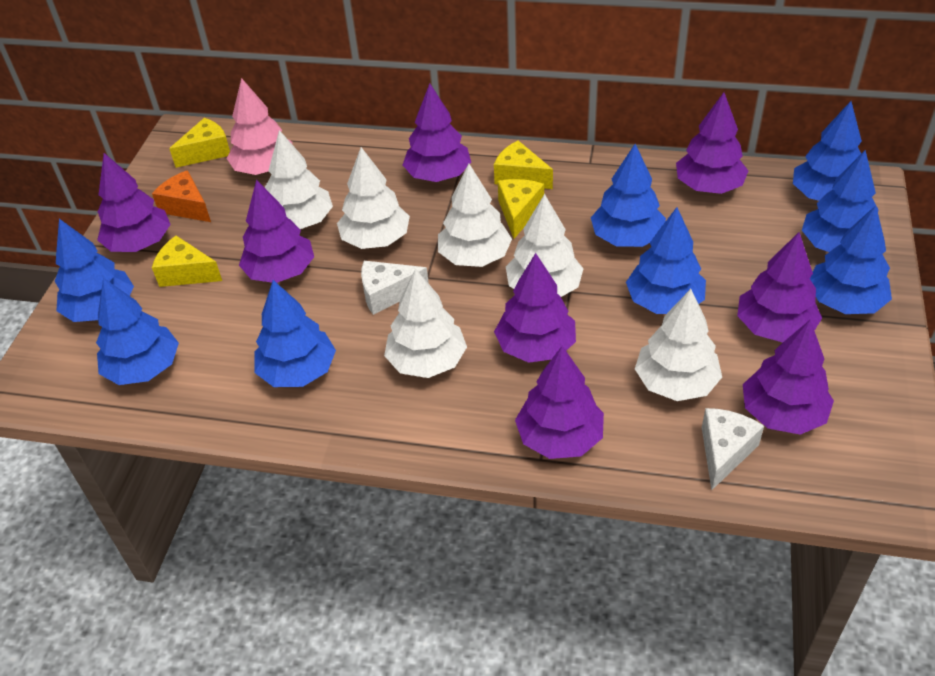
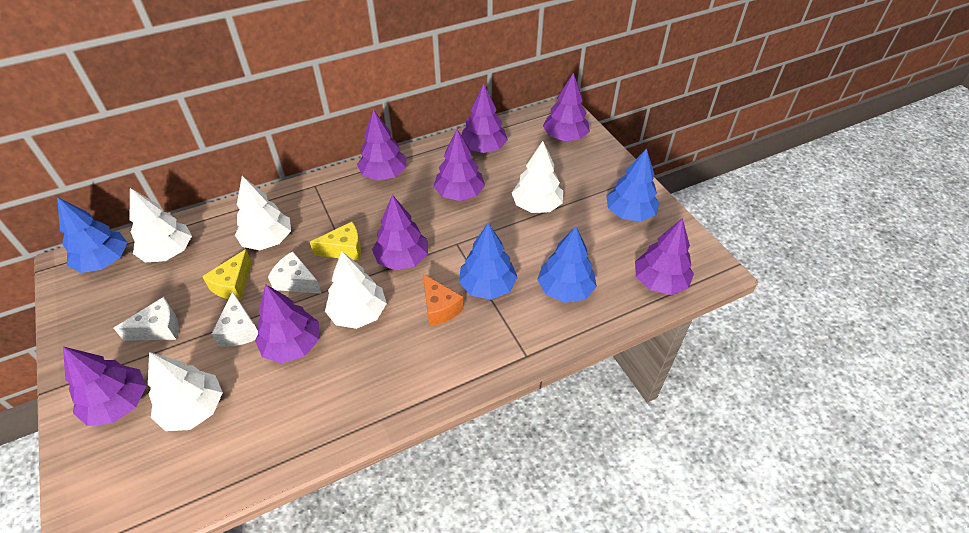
blue tree: 8 -> 4
pink tree: 1 -> 0
white cheese: 2 -> 3
white tree: 6 -> 5
yellow cheese: 4 -> 2

